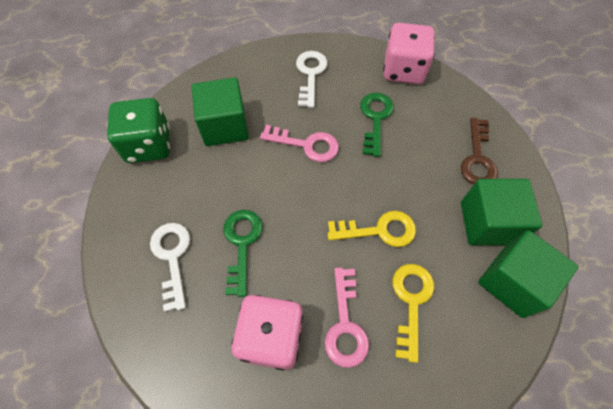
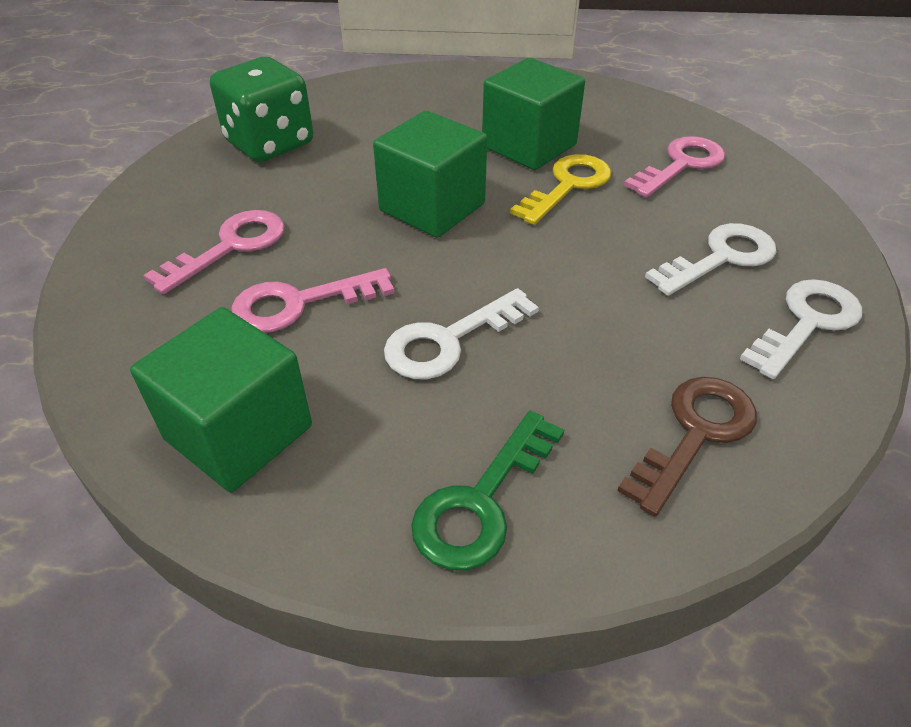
green key: 2 -> 1
pink dice: 2 -> 0
pink key: 2 -> 3
white key: 2 -> 3
yellow key: 2 -> 1

